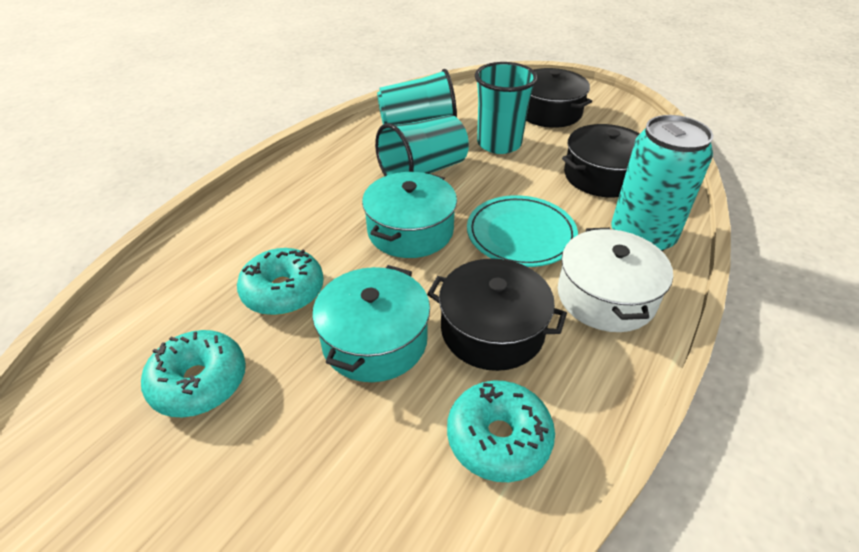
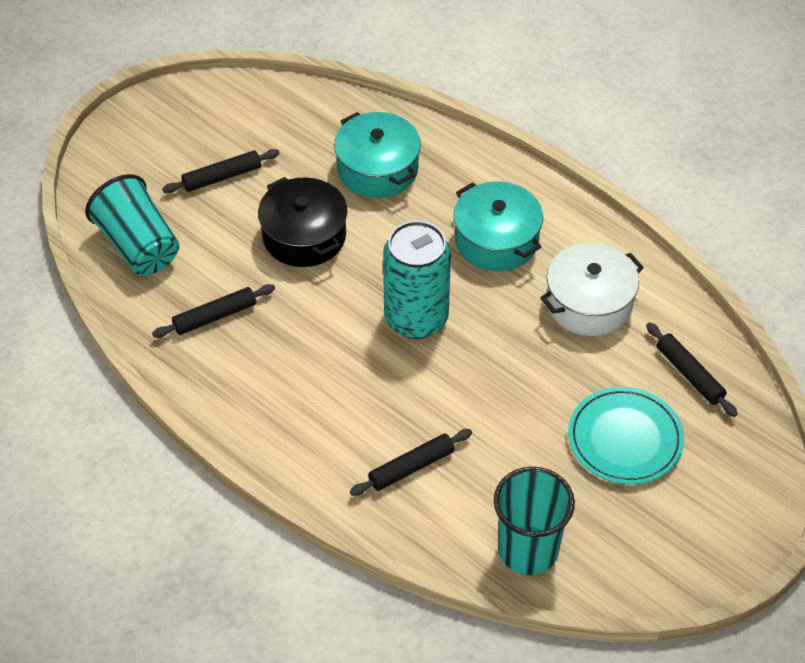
black pot: 3 -> 1
black rolling pin: 0 -> 4
turquoise cup: 3 -> 2
turquoise donut: 3 -> 0

